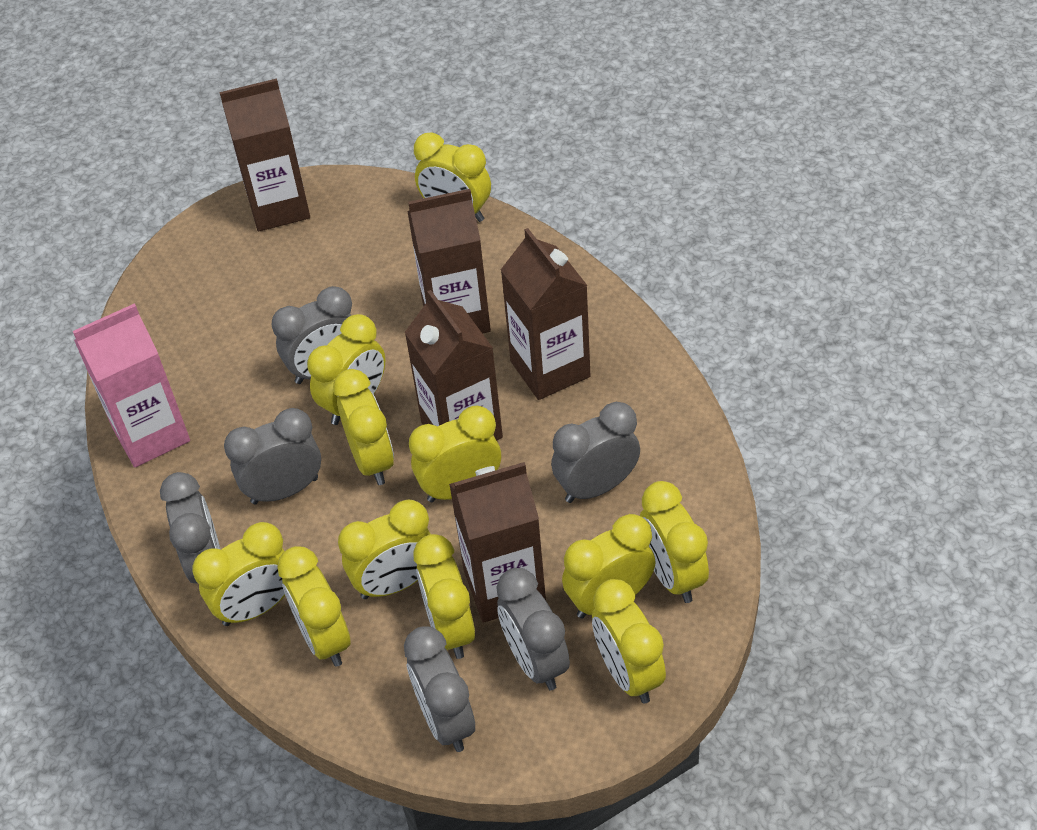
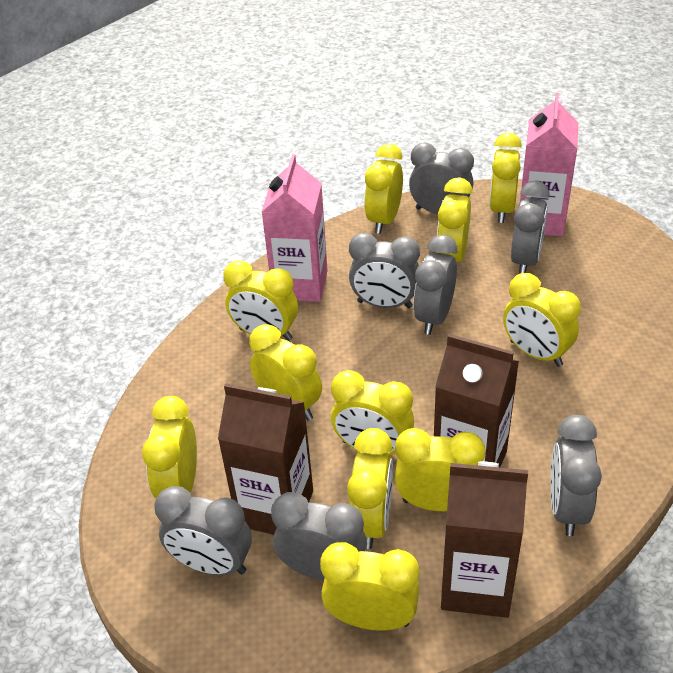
brown carton: 5 -> 3
grey clock: 6 -> 7
pink carton: 1 -> 2

